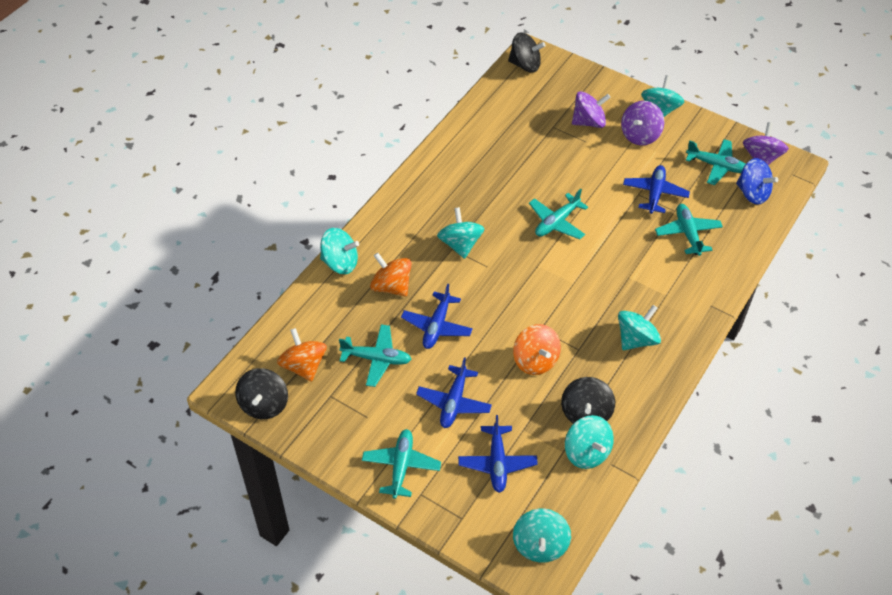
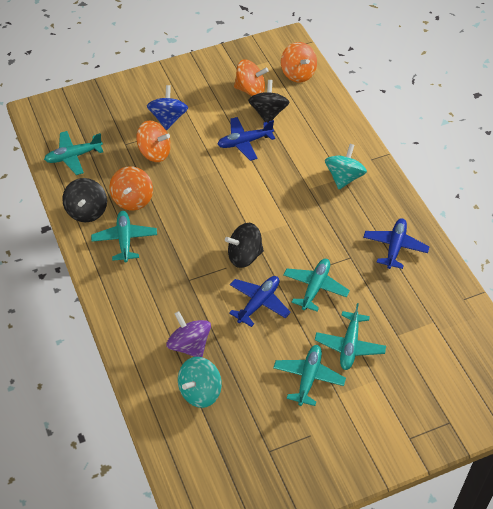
blue plane: 4 -> 3
orange spinning top: 3 -> 4
purple spinning top: 3 -> 1
turquoise spinning top: 6 -> 2

